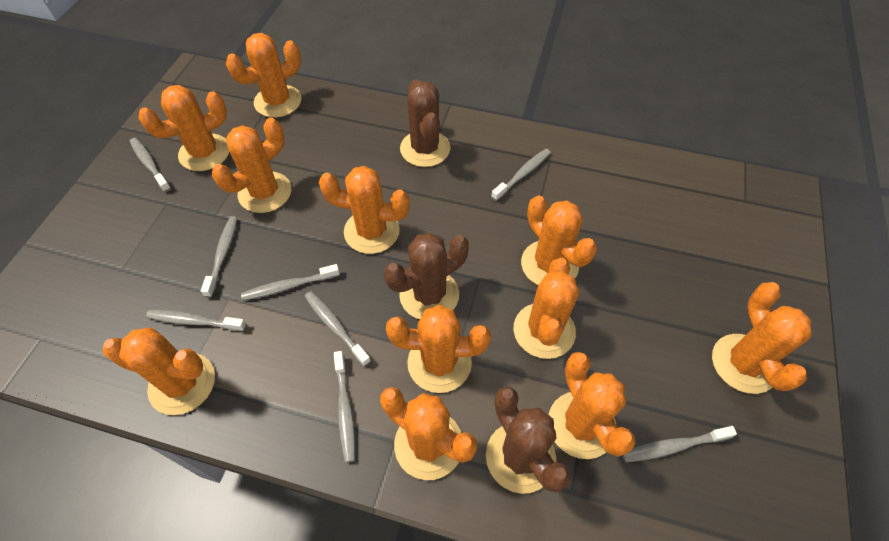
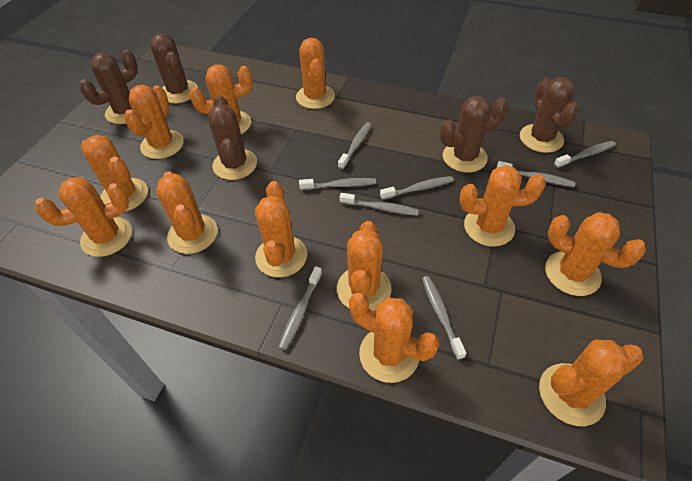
brown cactus: 3 -> 5
orange cactus: 11 -> 12

